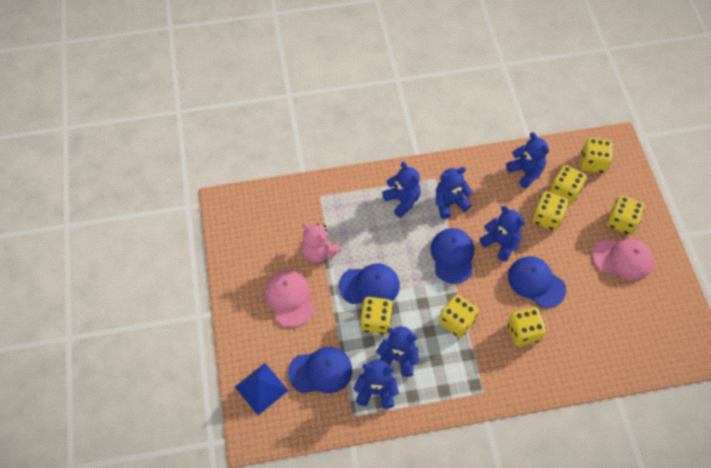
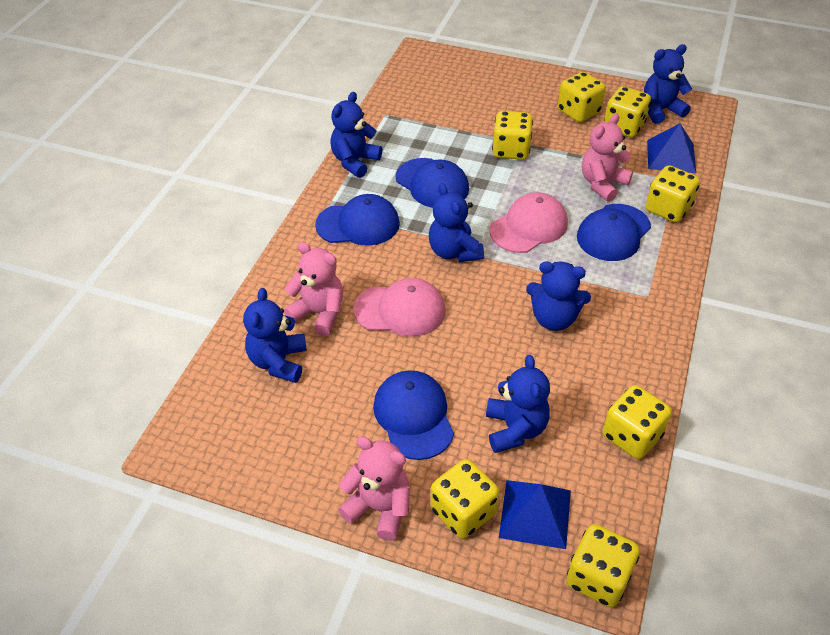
blue pyramid: 1 -> 2
pink teddy bear: 1 -> 3

